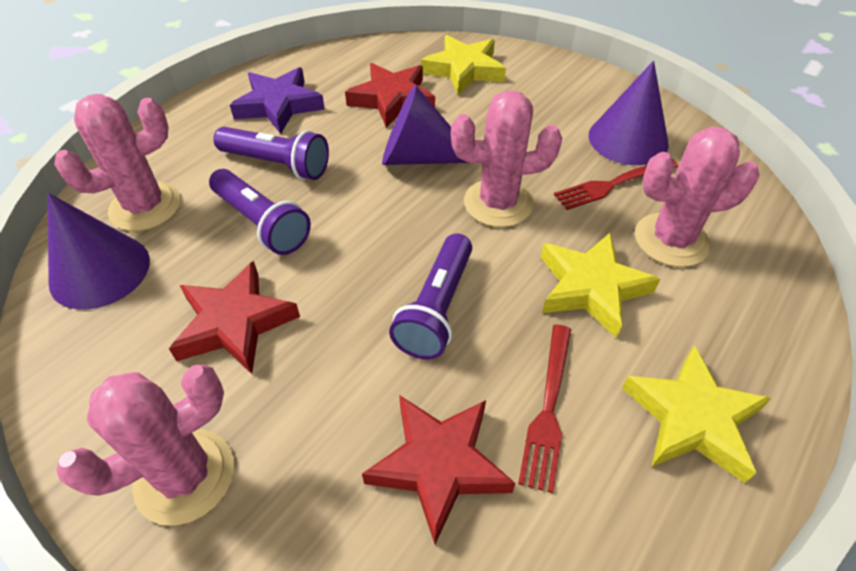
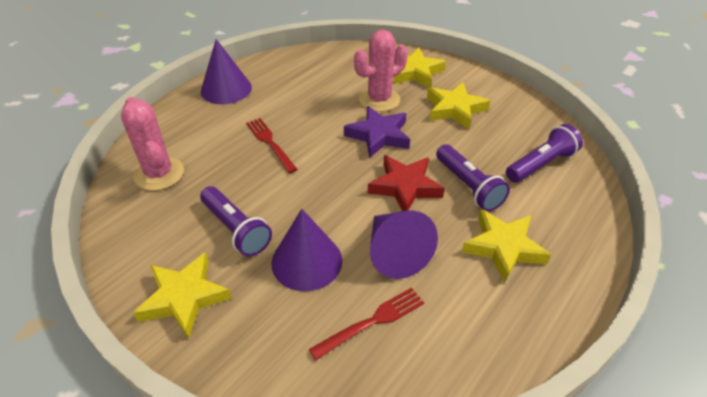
pink cactus: 4 -> 2
red star: 3 -> 1
yellow star: 3 -> 4

